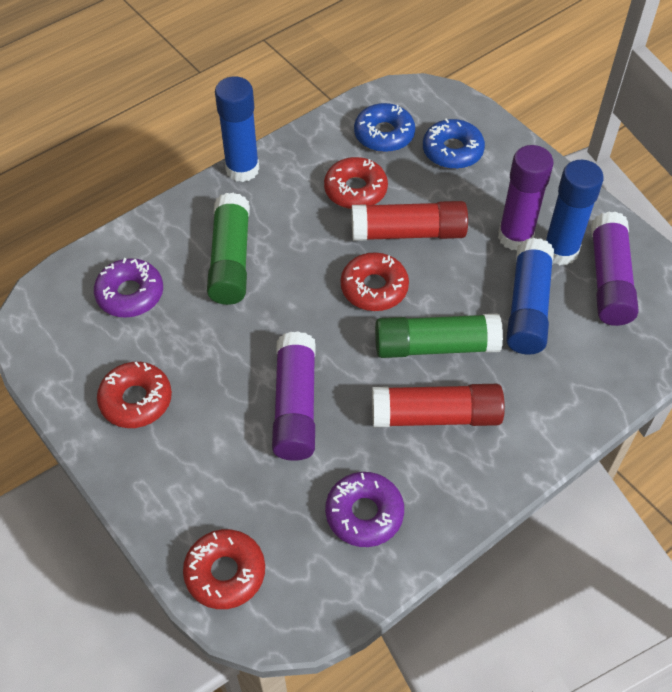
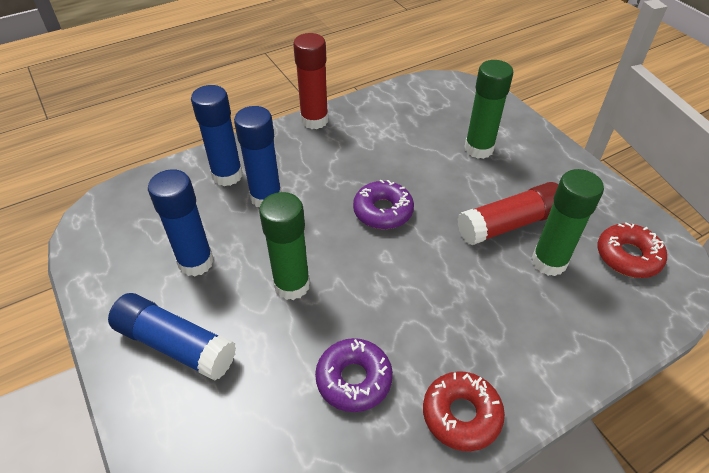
blue donut: 2 -> 0
blue glue stick: 3 -> 4
green glue stick: 2 -> 3
purple glue stick: 3 -> 0
red donut: 4 -> 2

